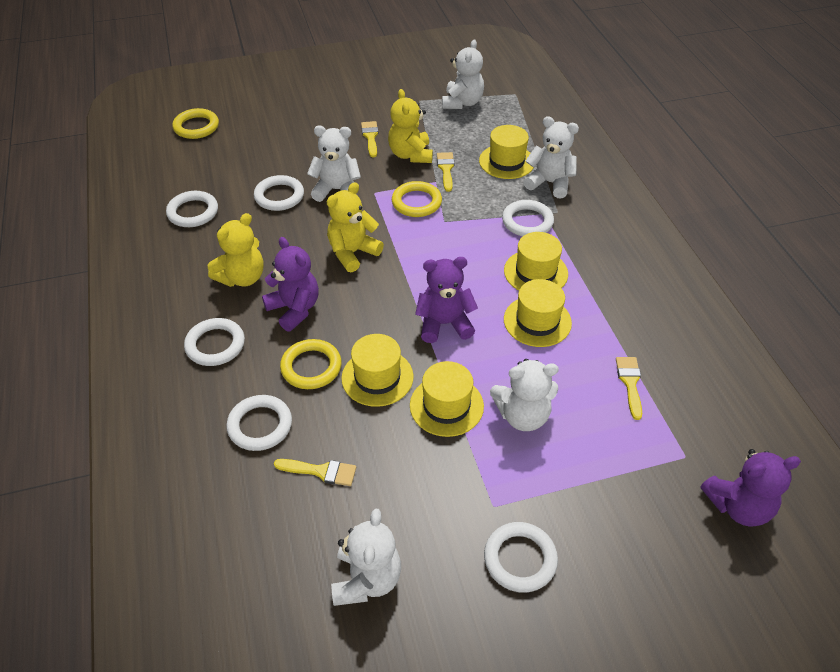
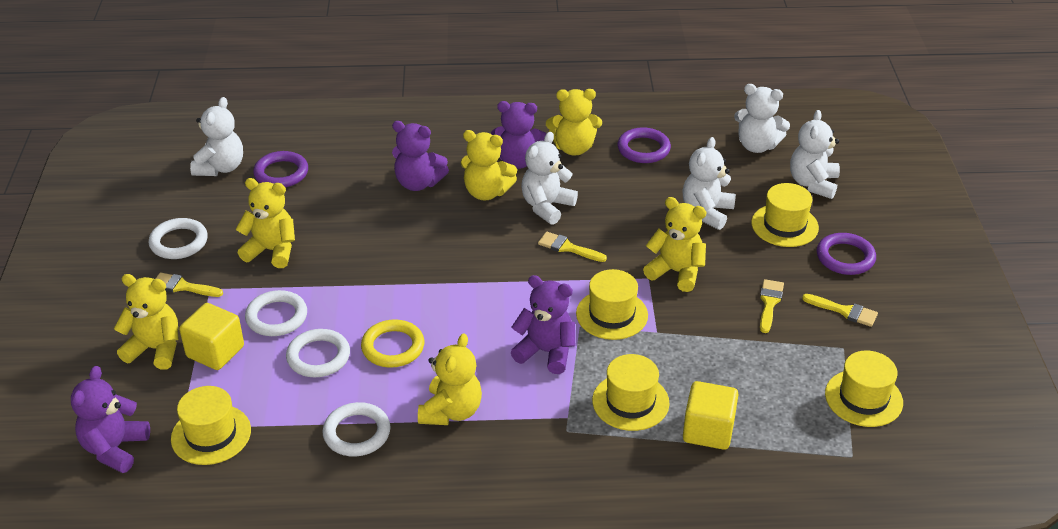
purple ring: 0 -> 3
purple teddy bear: 3 -> 4
white ring: 6 -> 4
yellow cube: 0 -> 2
yellow ring: 3 -> 1
yellow teddy bear: 3 -> 6

